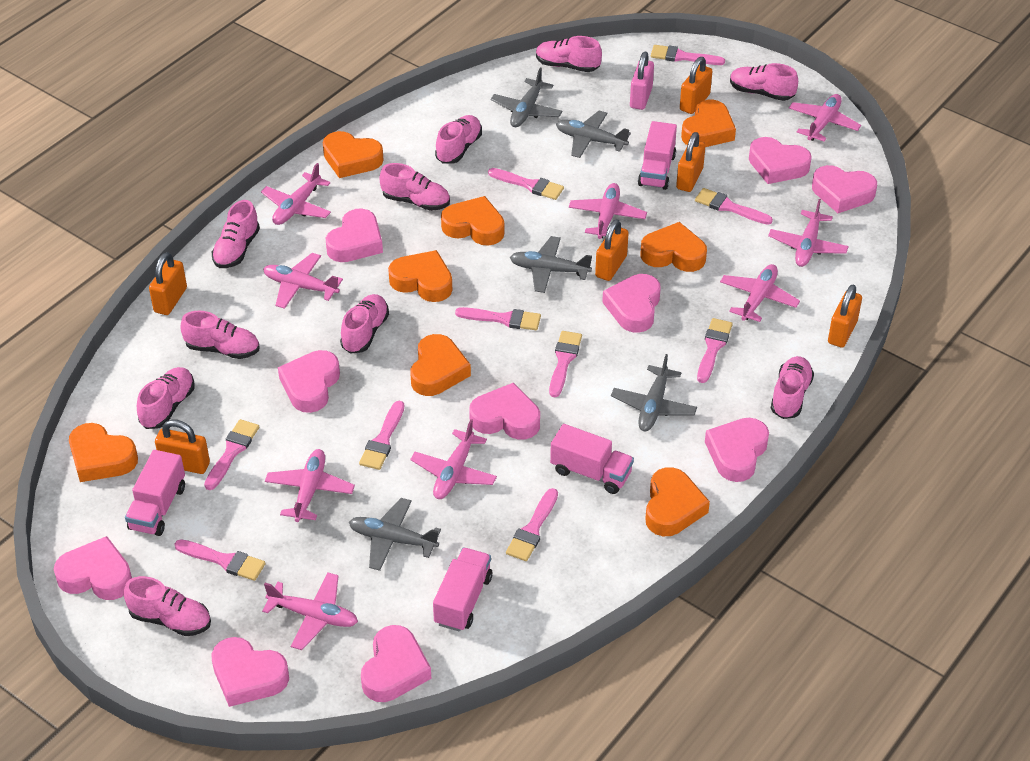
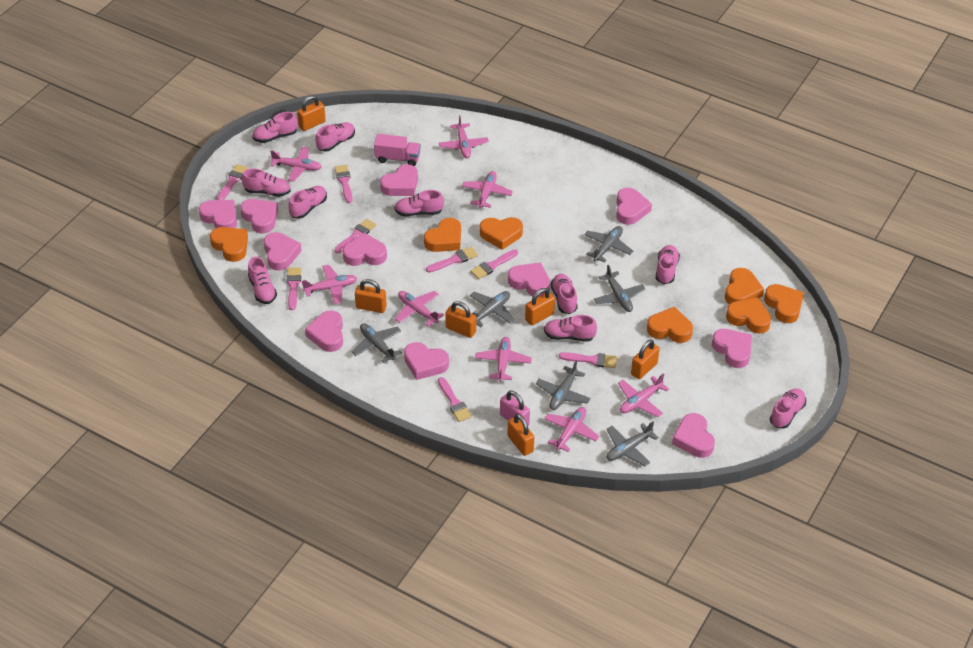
grey plane: 5 -> 6
orange heart: 8 -> 7
pink brush: 10 -> 8
pink heart: 10 -> 11
pink plane: 9 -> 8
pink truck: 4 -> 1

